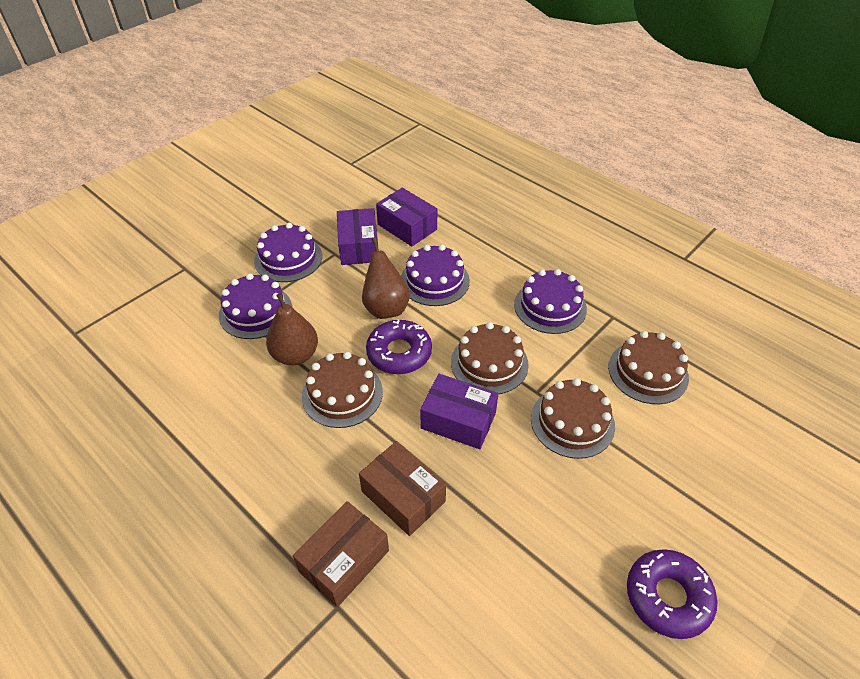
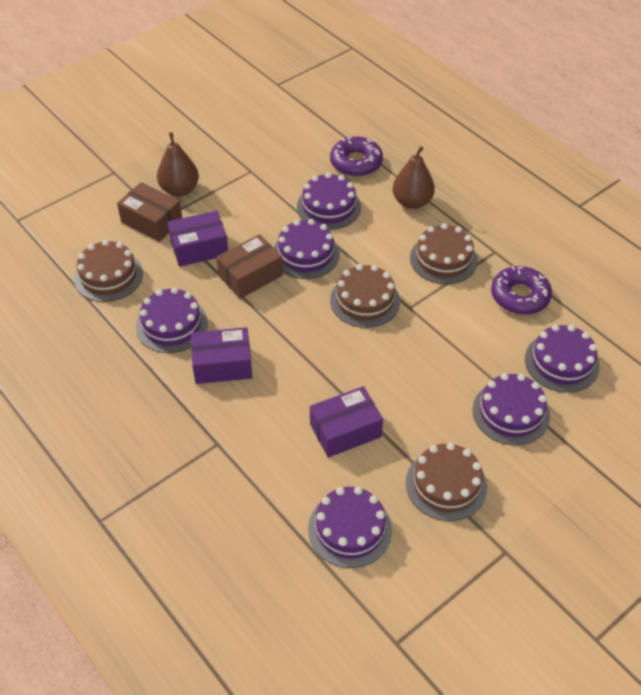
purple cake: 4 -> 6

